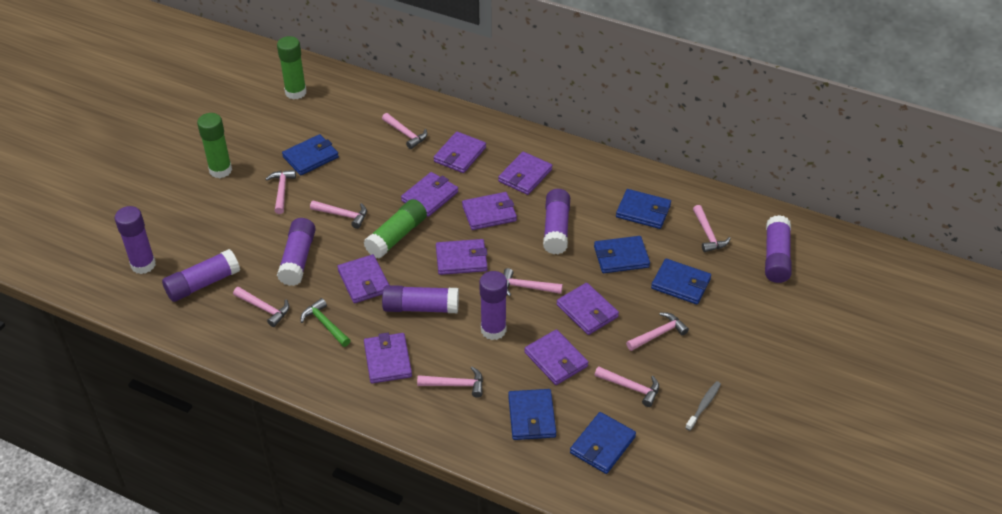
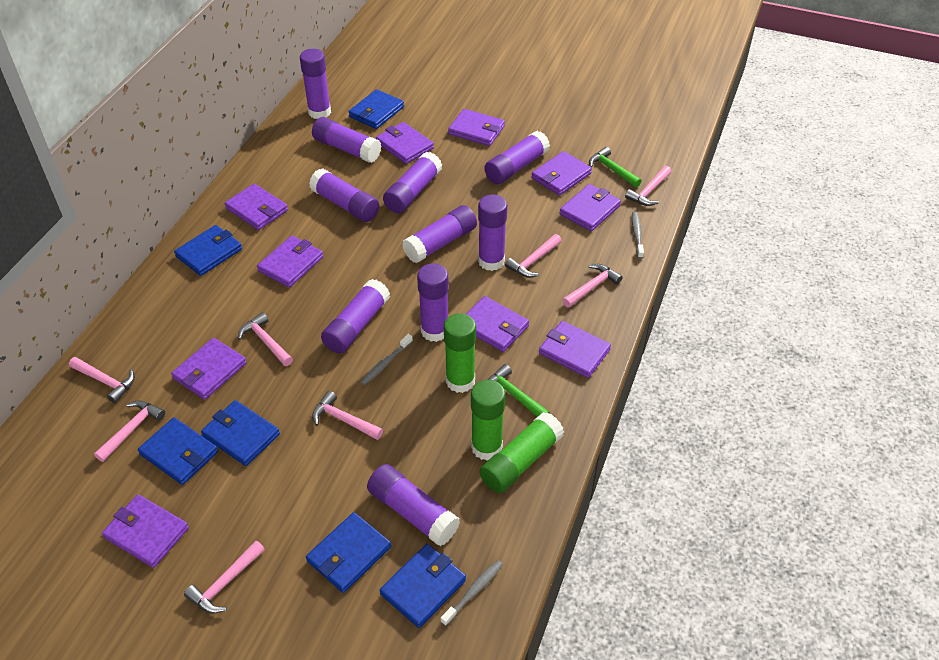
green hammer: 1 -> 2
grey toothbrush: 1 -> 3
pink hammer: 9 -> 8
purple glue stick: 7 -> 10
purple wallet: 9 -> 10

